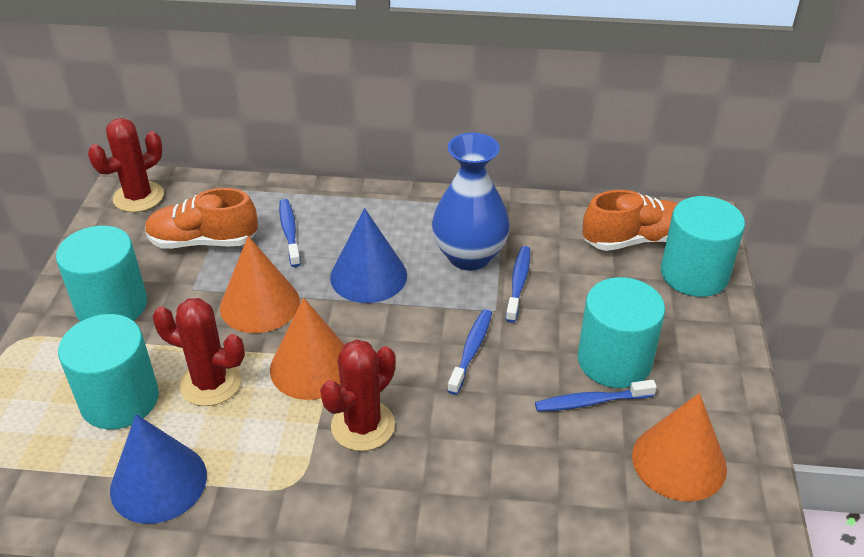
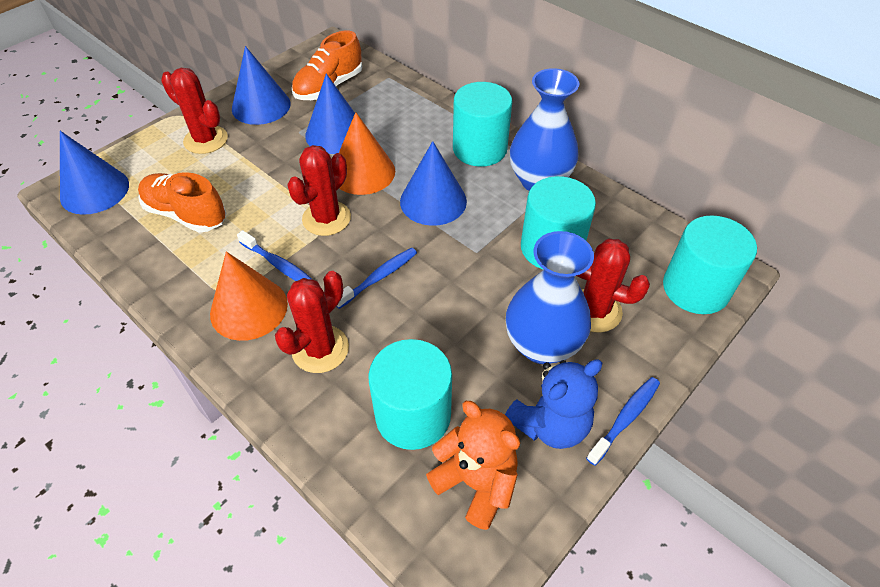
blue cone: 2 -> 4
blue teddy bear: 0 -> 1
blue toothbrush: 4 -> 3
blue vase: 1 -> 2
orange cone: 3 -> 2
orange teddy bear: 0 -> 1
red cactus: 3 -> 4

